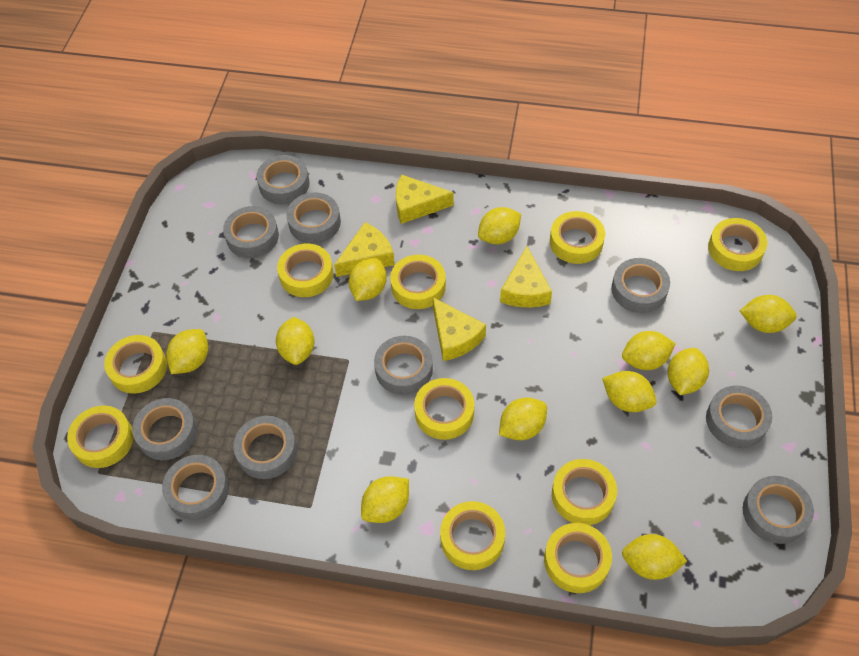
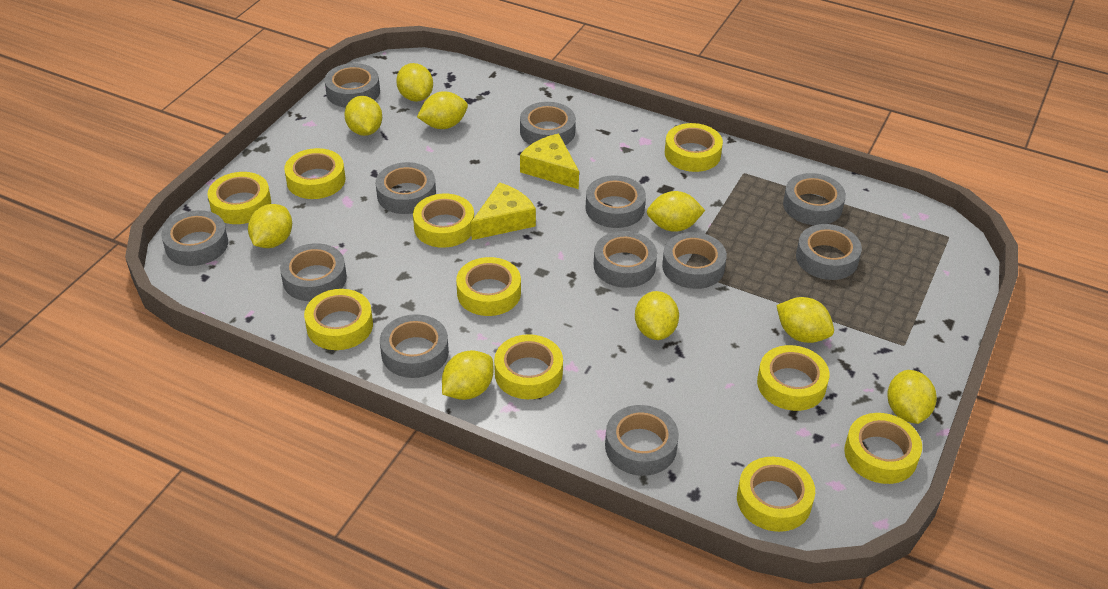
grey tape: 10 -> 12
yellow cheese: 4 -> 2
yellow lemon: 11 -> 9

